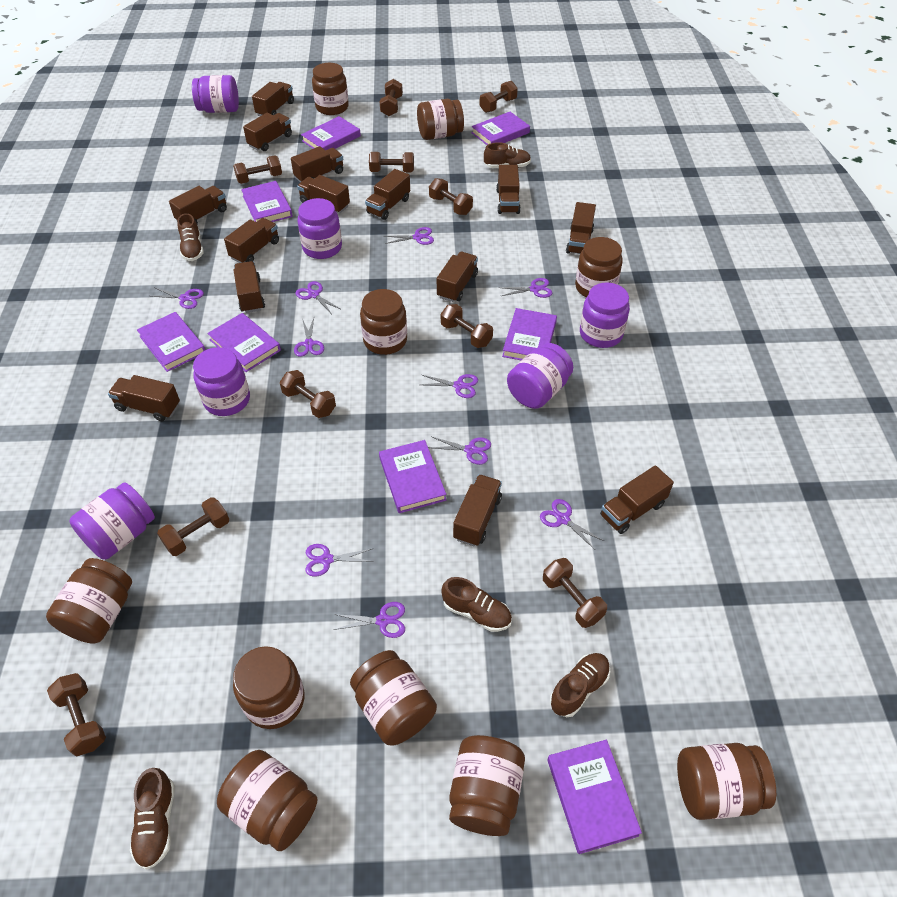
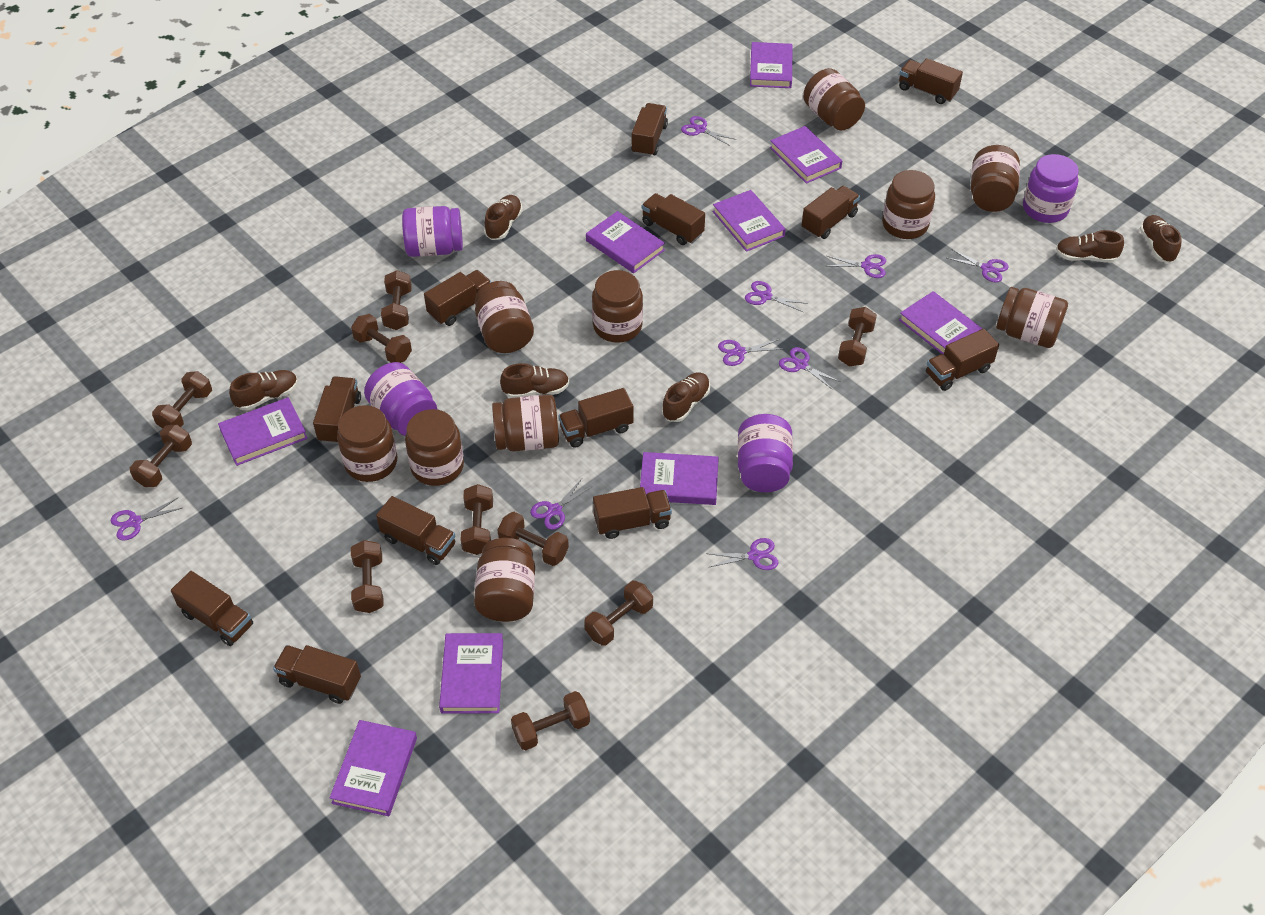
brown shoe: 5 -> 6
brown truck: 14 -> 12
purple book: 8 -> 9
purple jar: 6 -> 4
purple scissors: 10 -> 9

